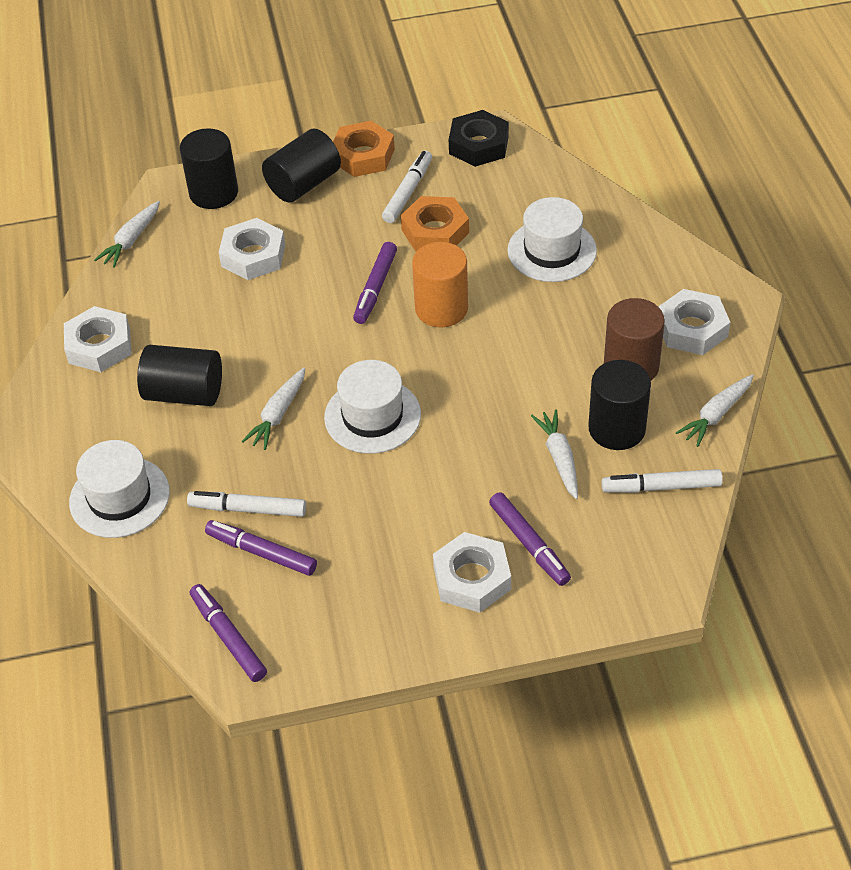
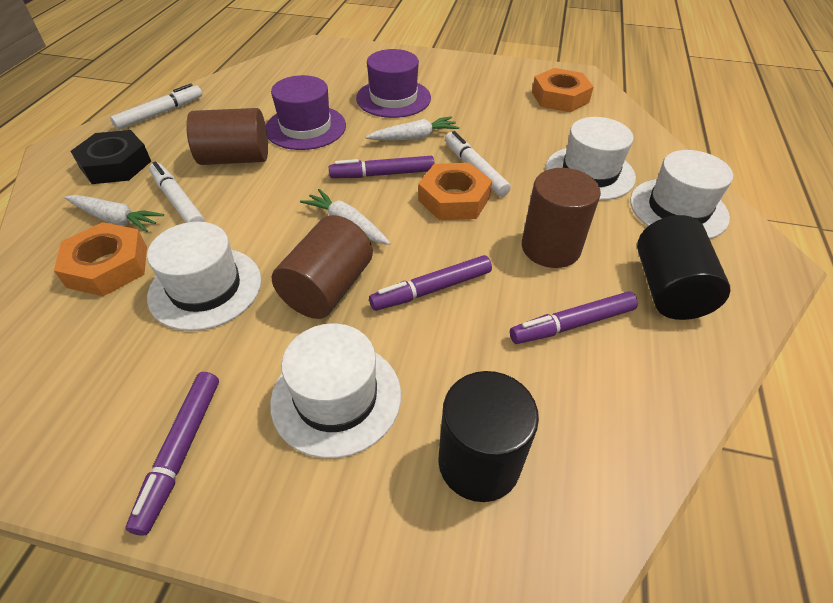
black cylinder: 4 -> 2
brown cylinder: 1 -> 3
orange cylinder: 1 -> 0
orange nut: 2 -> 3
purple hat: 0 -> 2
white carrot: 4 -> 3
white hat: 3 -> 4
white nut: 4 -> 0

